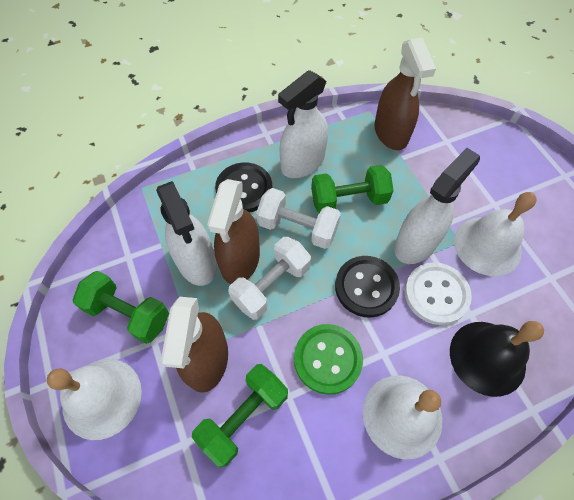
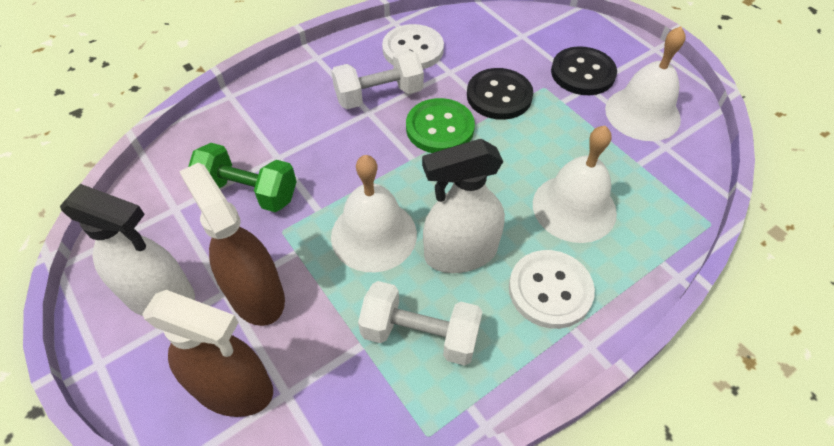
black bell: 1 -> 0
brown spray bottle: 3 -> 2
green dumbbell: 3 -> 1
white button: 1 -> 2
white spray bottle: 3 -> 2

